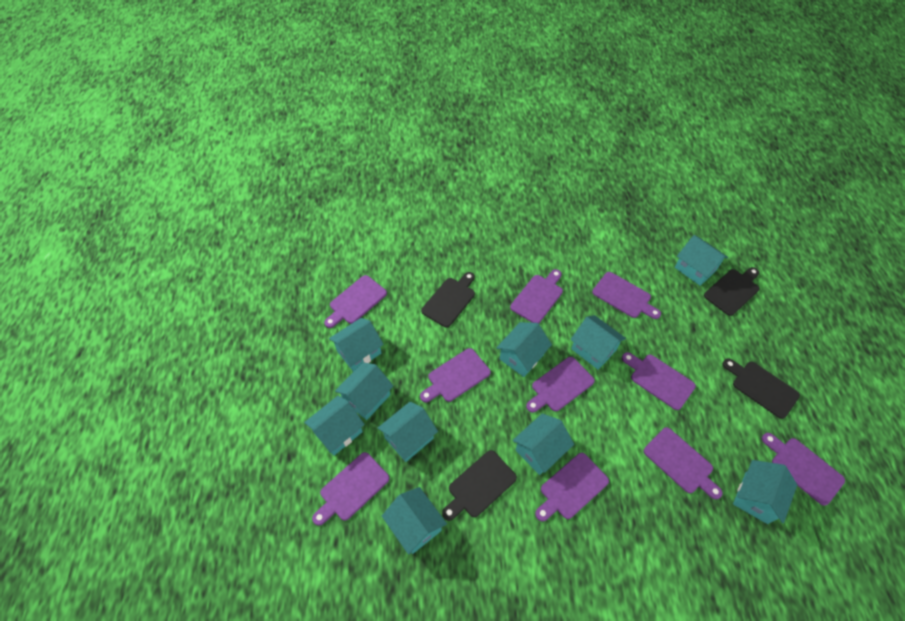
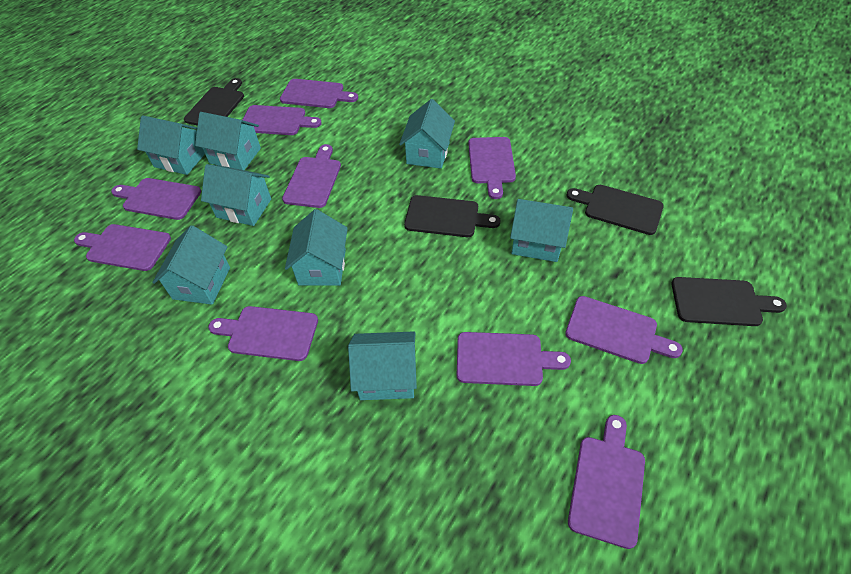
turquoise house: 10 -> 8

